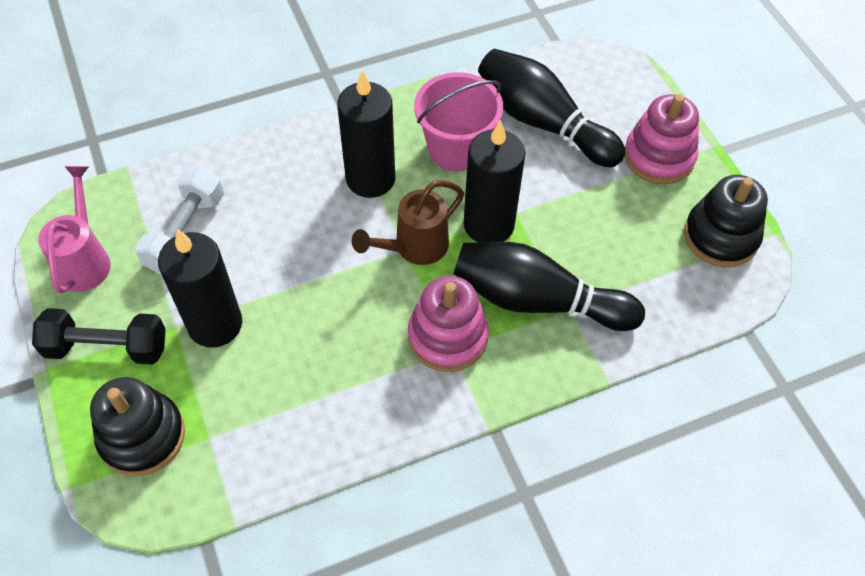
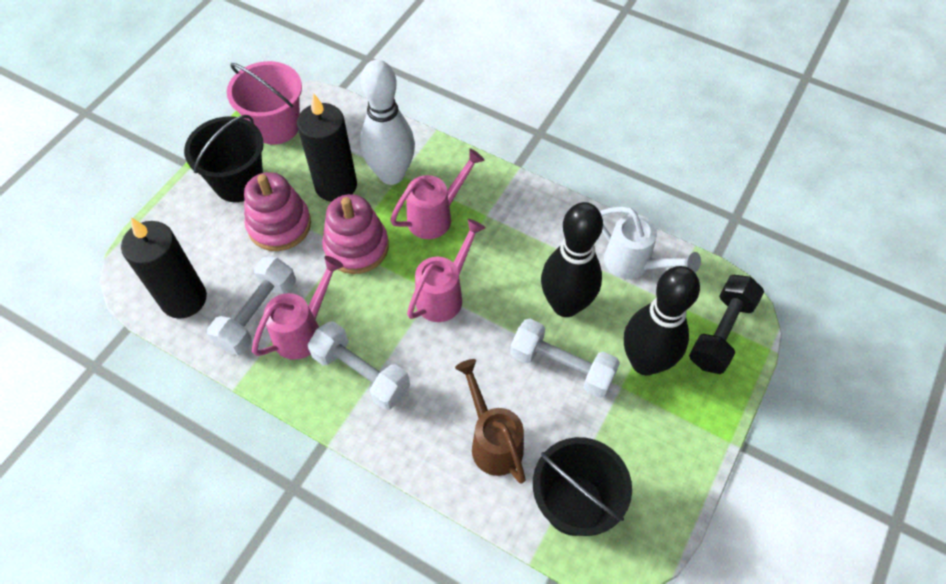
black bucket: 0 -> 2
black candle: 3 -> 2
black stacking toy: 2 -> 0
pink watering can: 1 -> 3
white bowling pin: 0 -> 1
white dumbbell: 1 -> 3
white watering can: 0 -> 1

